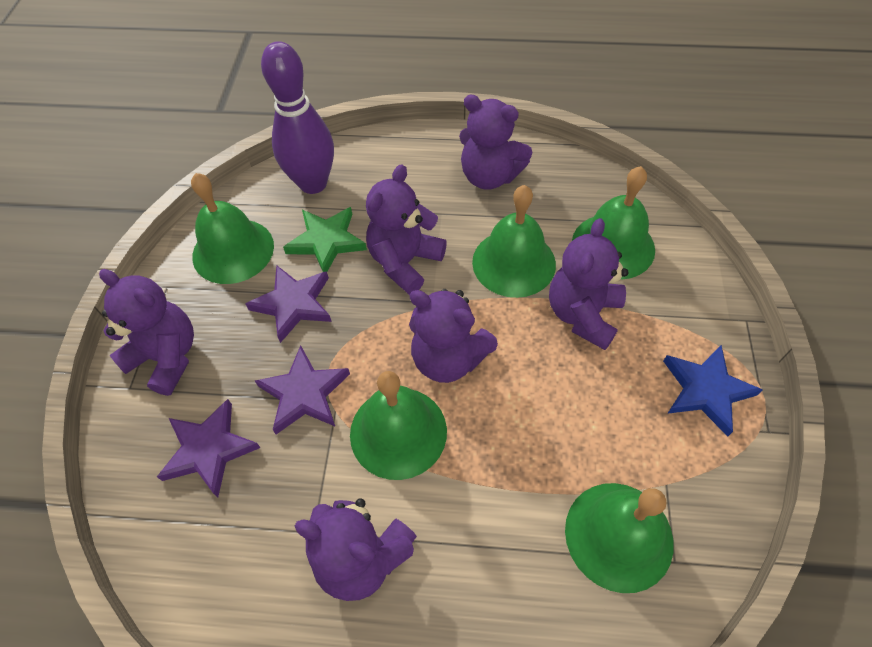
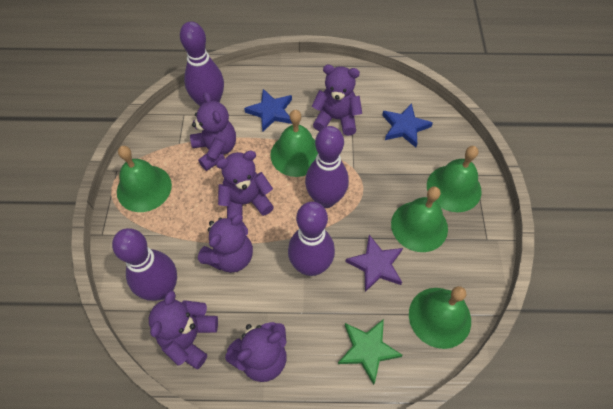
blue star: 1 -> 2
purple bowling pin: 1 -> 4
purple star: 3 -> 1

